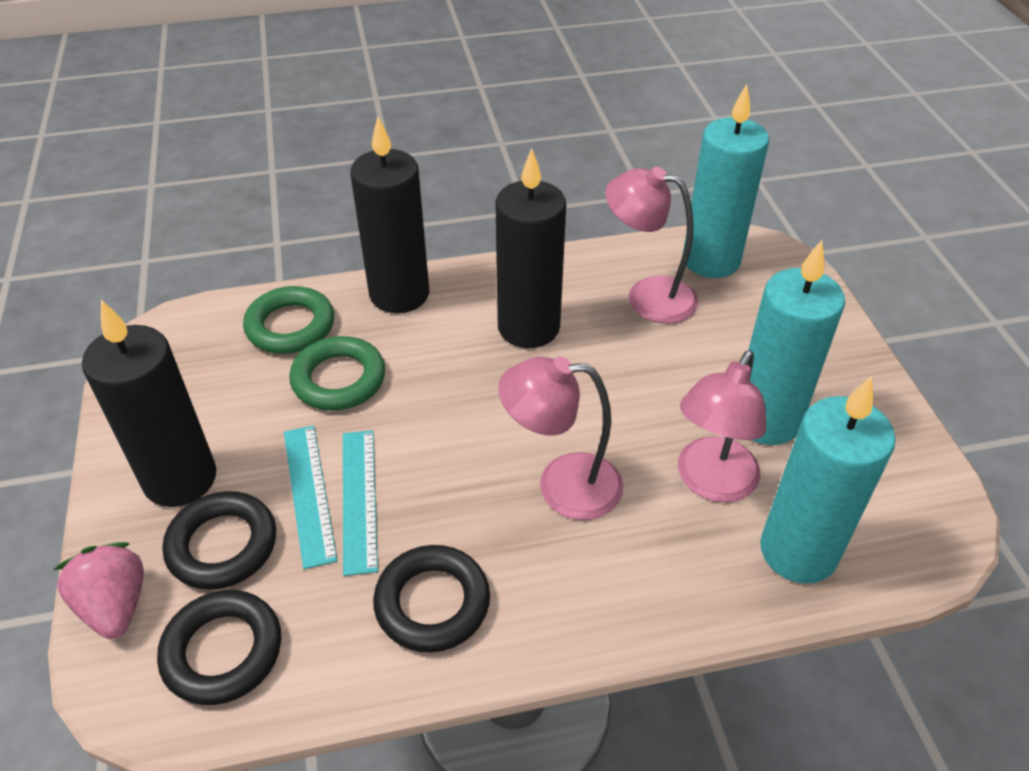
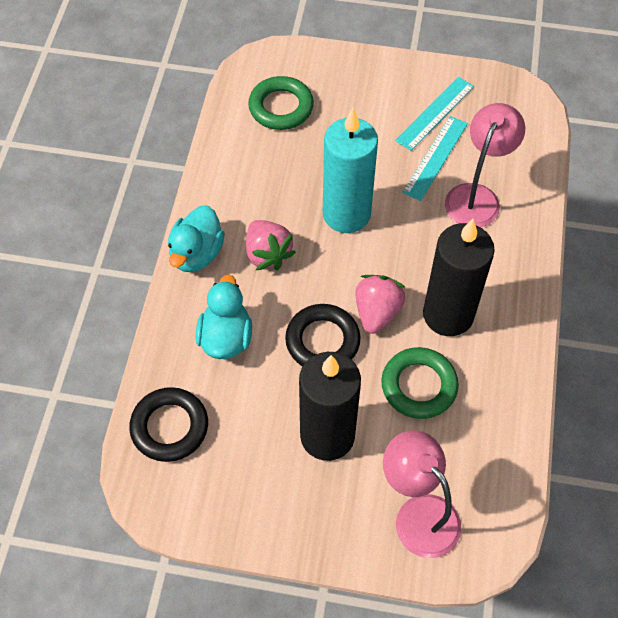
black candle: 3 -> 2
black ring: 3 -> 2
pink lamp: 3 -> 2
pink strawberry: 1 -> 2
turquoise candle: 3 -> 1
turquoise duck: 0 -> 2

